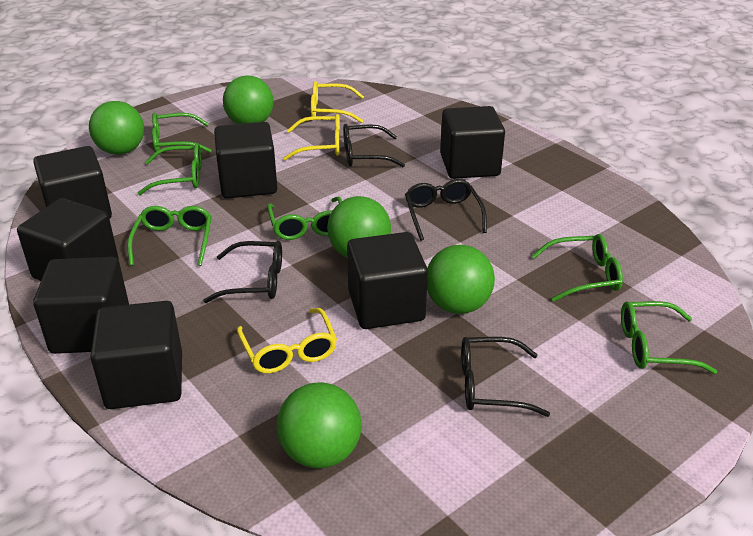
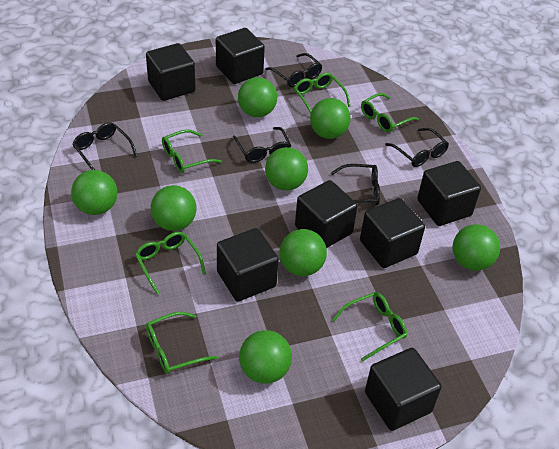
black glasses: 4 -> 5
green ball: 5 -> 8
yellow glasses: 3 -> 0

